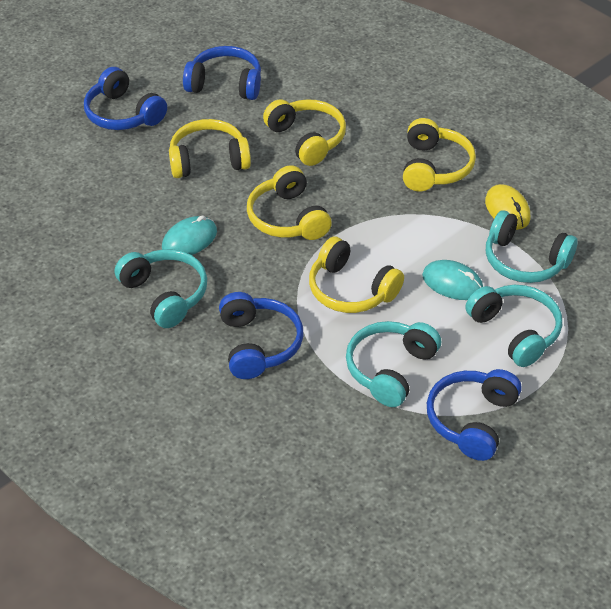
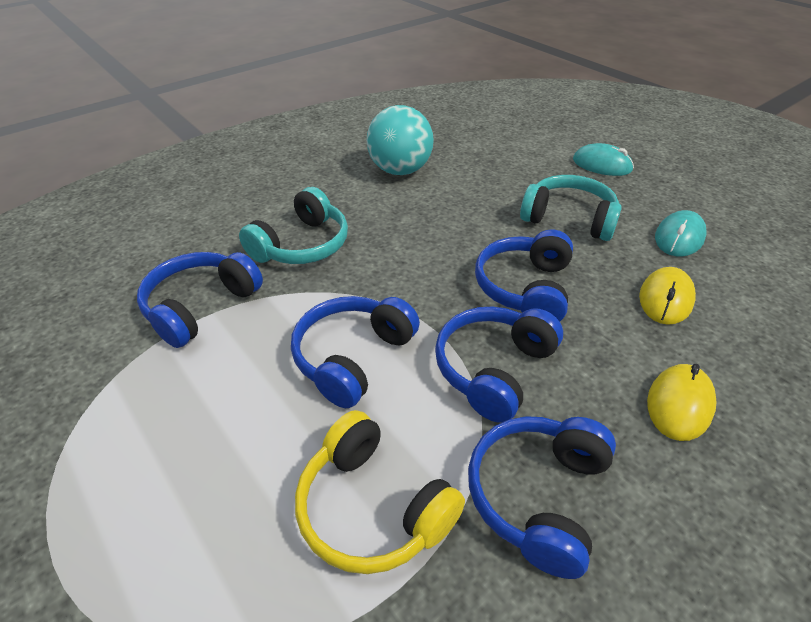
blue headphones: 4 -> 5
turquoise ball: 0 -> 1
turquoise headphones: 4 -> 2
yellow headphones: 5 -> 1
yellow mouse: 1 -> 2

